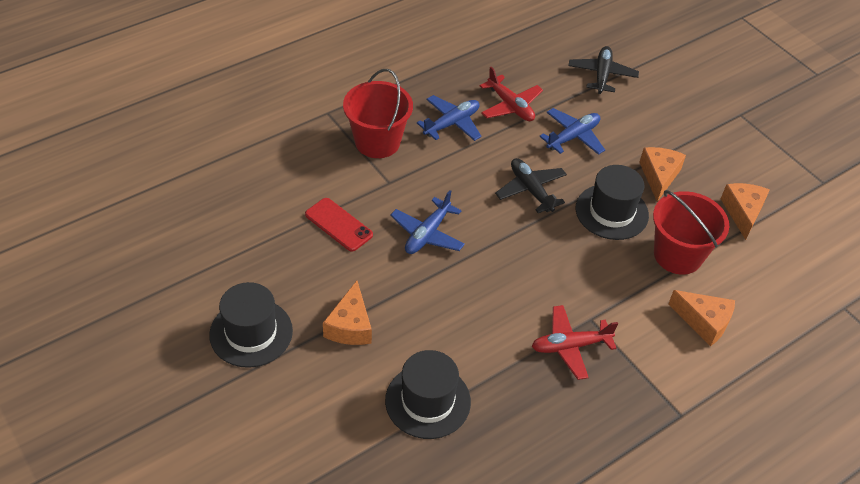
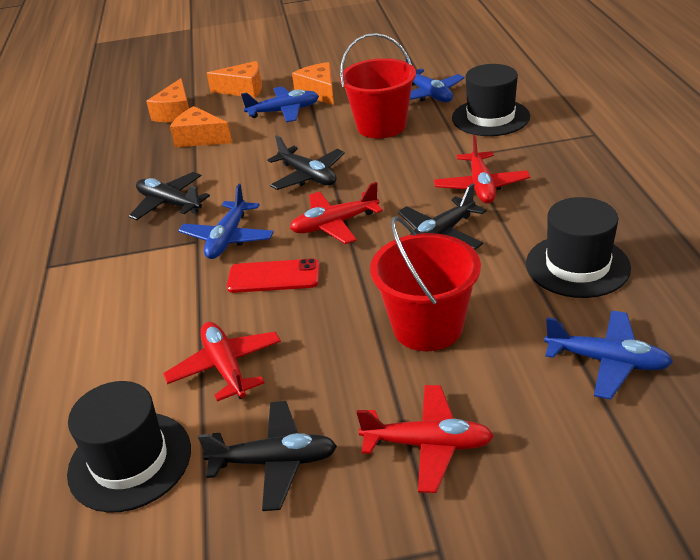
black plane: 2 -> 4
blue plane: 3 -> 4
red plane: 2 -> 4

